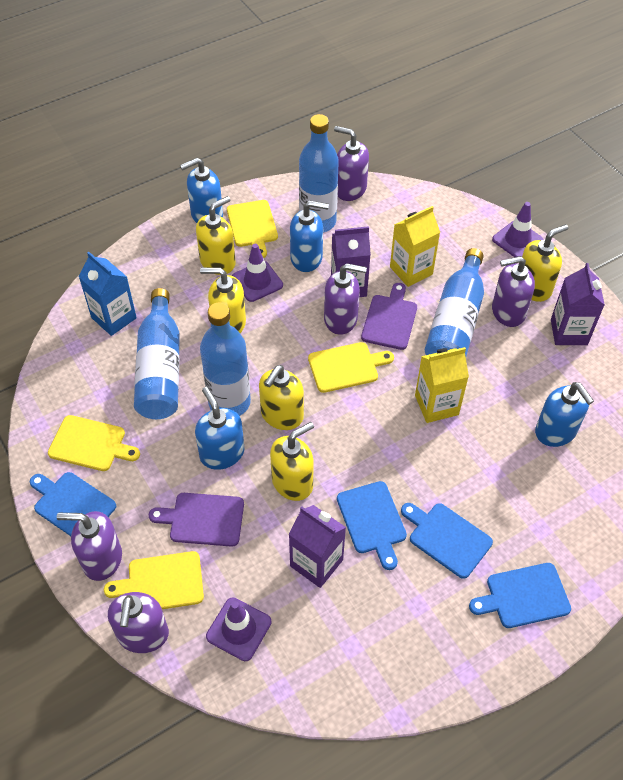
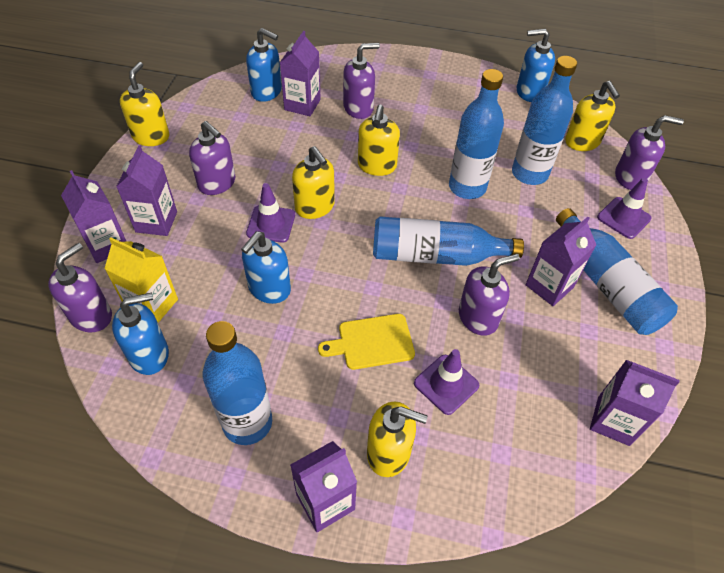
blue bottle: 4 -> 5
blue carton: 1 -> 0
blue cutting board: 4 -> 0
purple carton: 3 -> 6
purple cutting board: 2 -> 0
yellow carton: 2 -> 1
yellow cutting board: 4 -> 1

